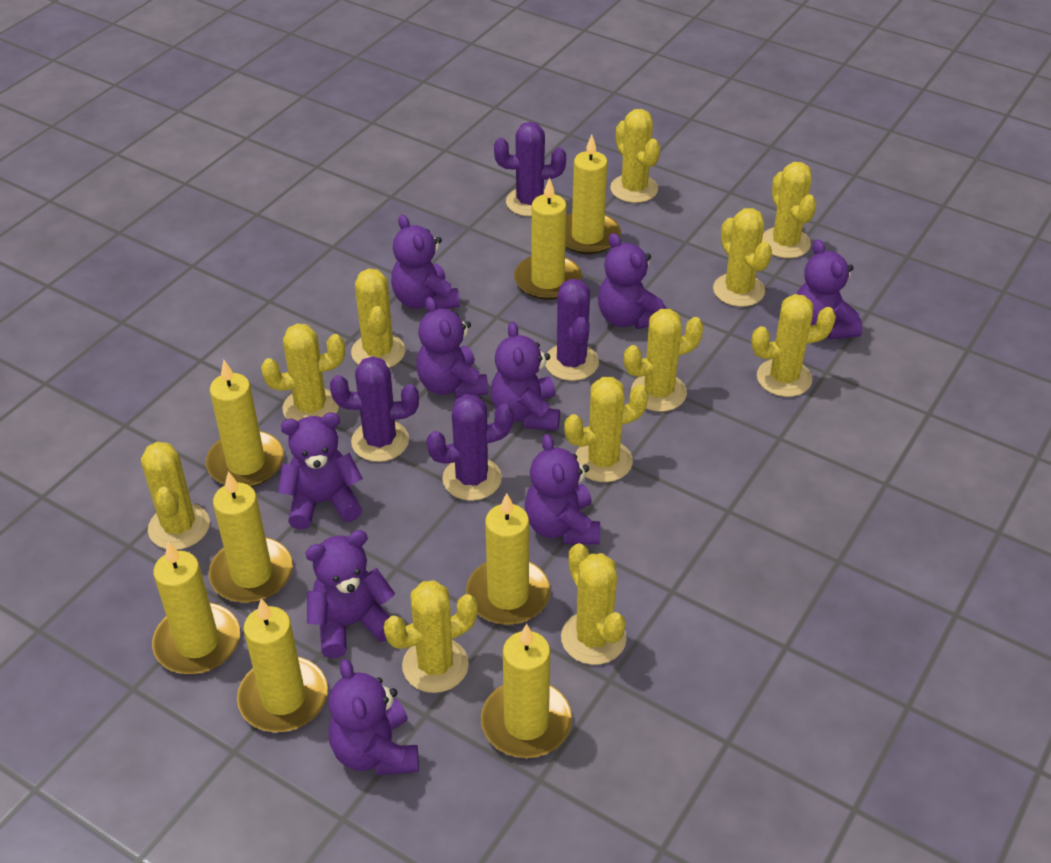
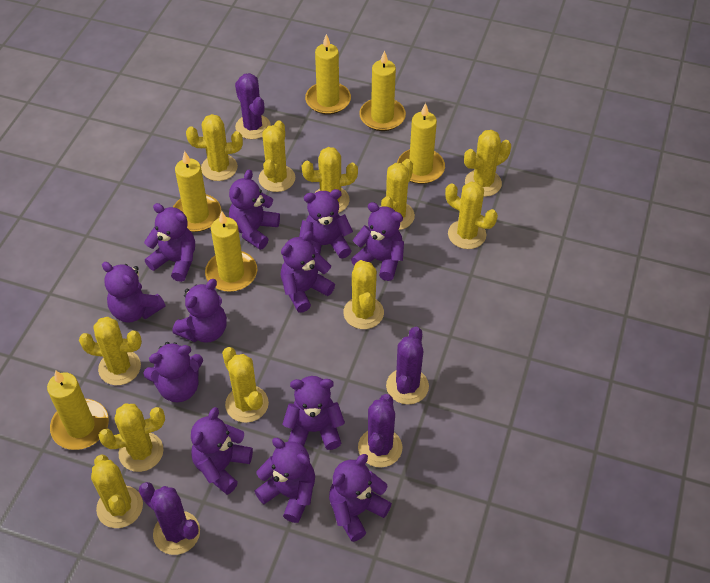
purple teddy bear: 9 -> 12
yellow candle: 8 -> 6

